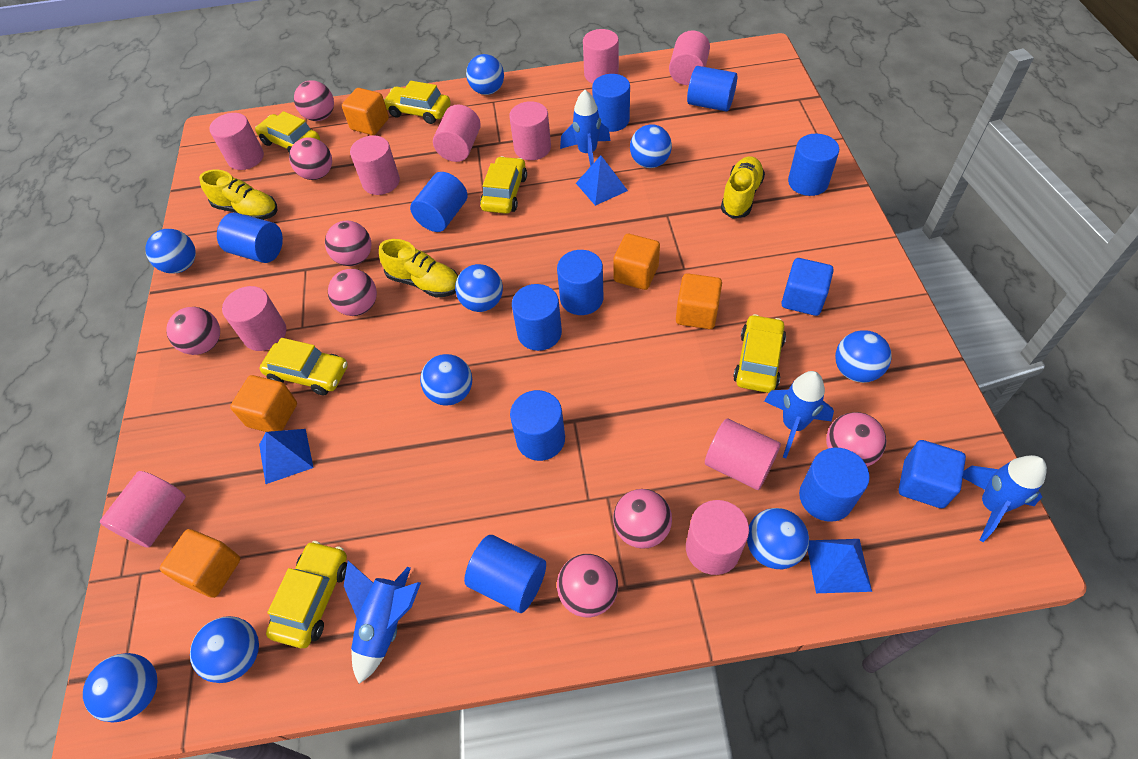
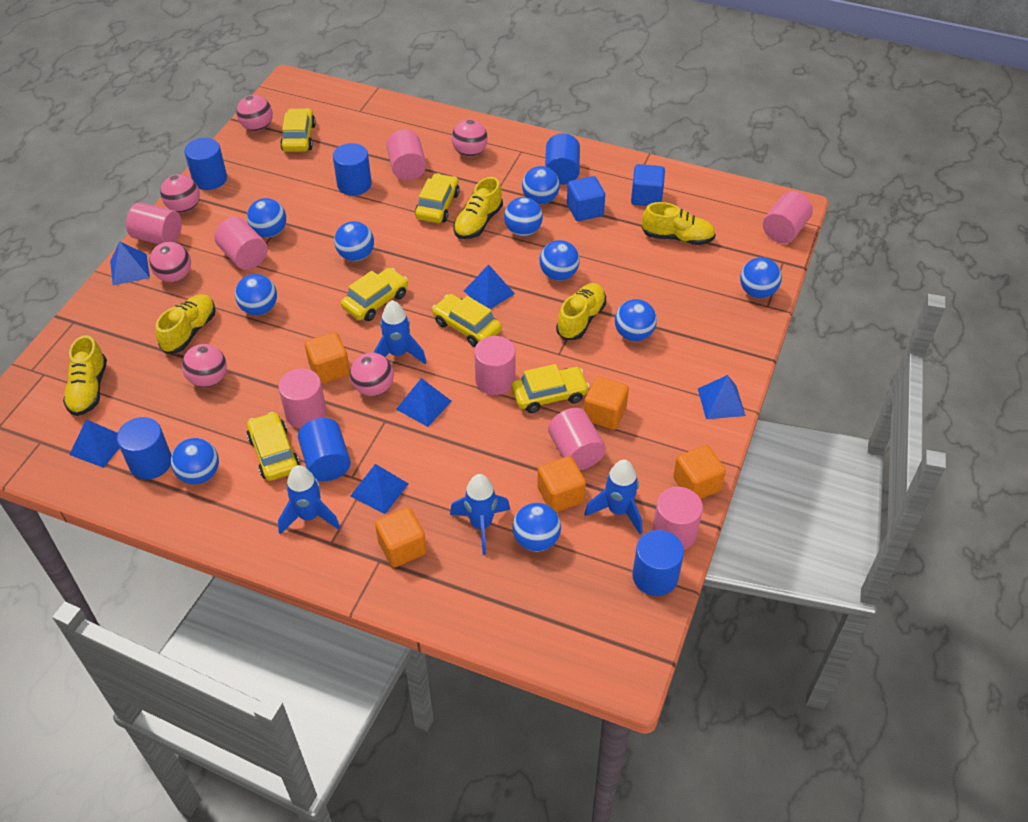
blue ball: 9 -> 10
blue cylinder: 10 -> 6
blue pyramid: 3 -> 6
pink ball: 8 -> 6
pink cylinder: 10 -> 8
yellow shoe: 3 -> 5

